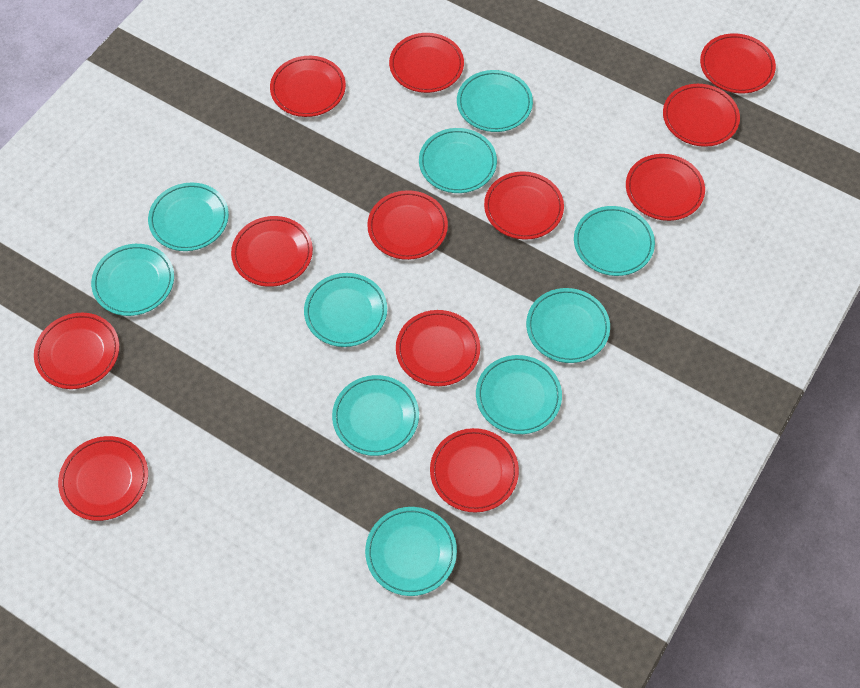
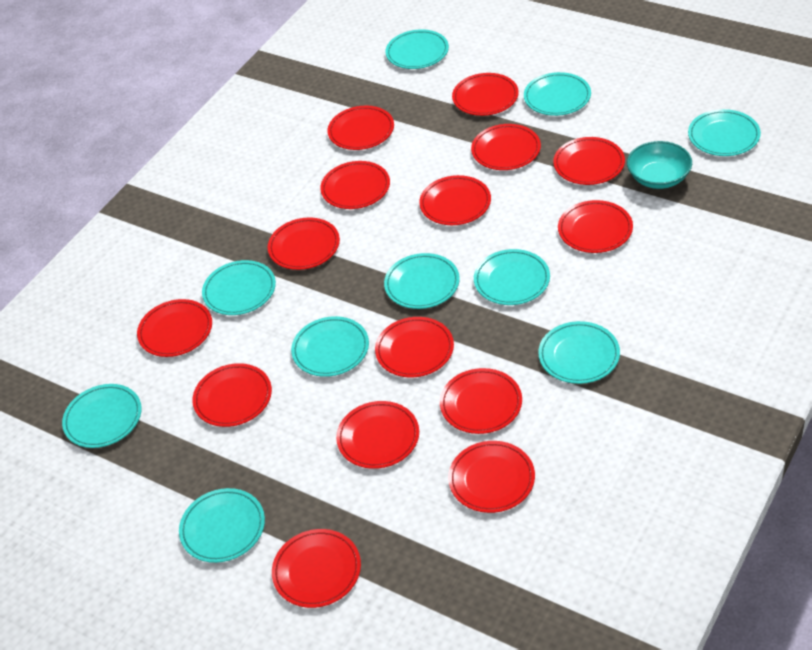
red plate: 12 -> 15
turquoise bowl: 0 -> 1

